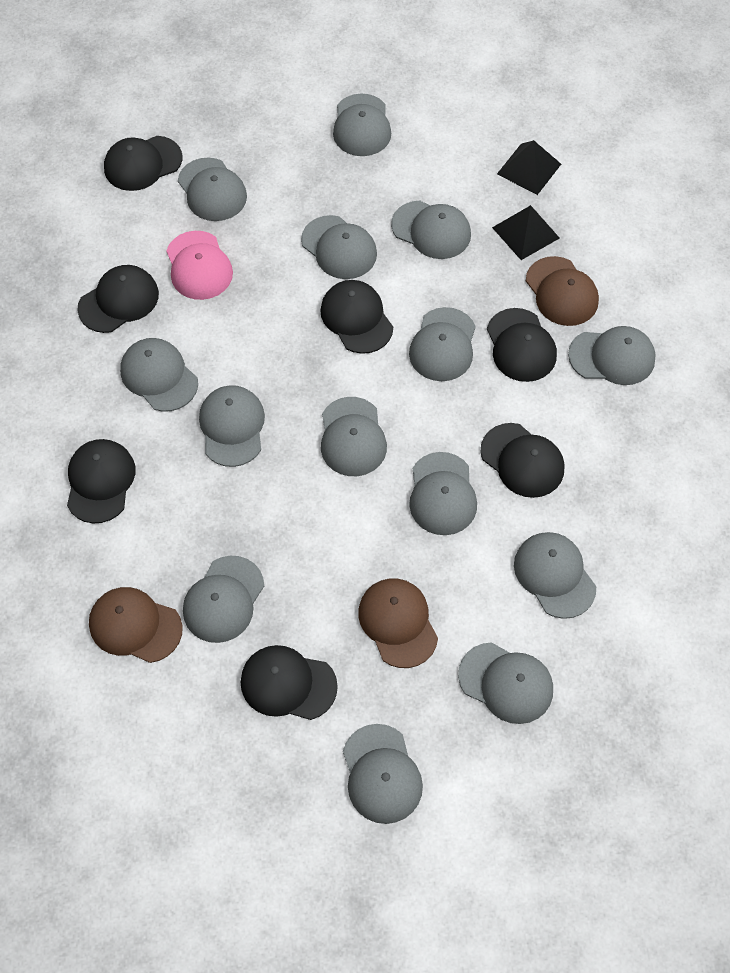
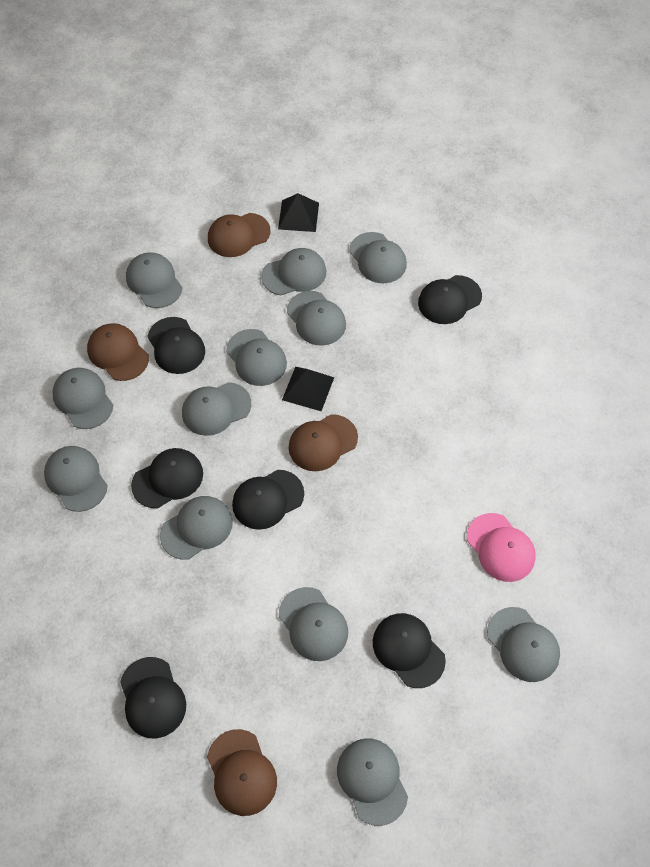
black cap: 7 -> 6
brown cap: 3 -> 4
grey cap: 14 -> 12

